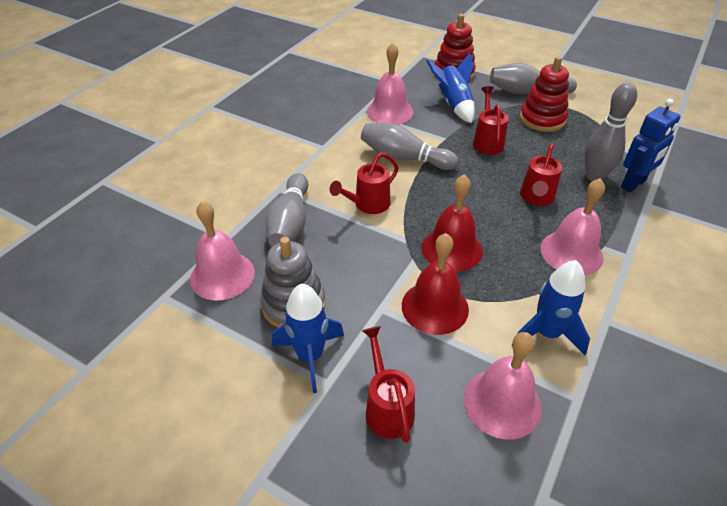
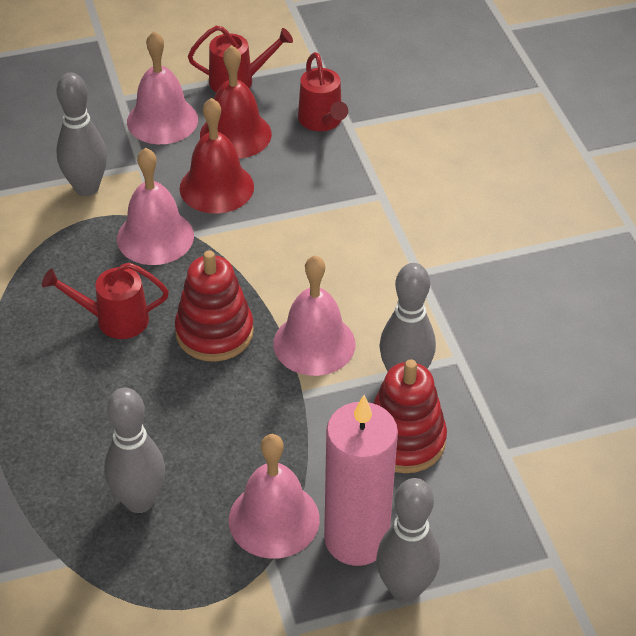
blue robot: 1 -> 0
blue rocket: 3 -> 0
grey stacking toy: 1 -> 0
pink candle: 0 -> 1
red watering can: 4 -> 3

